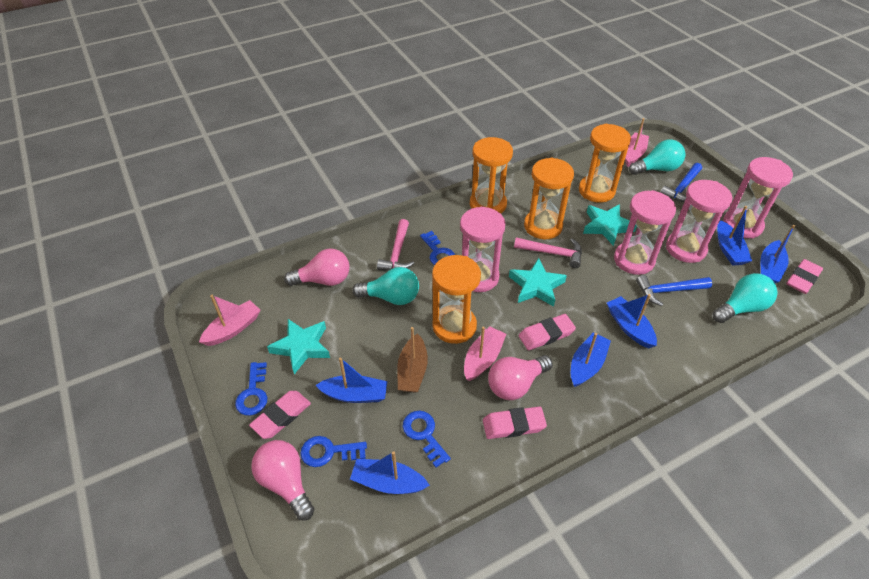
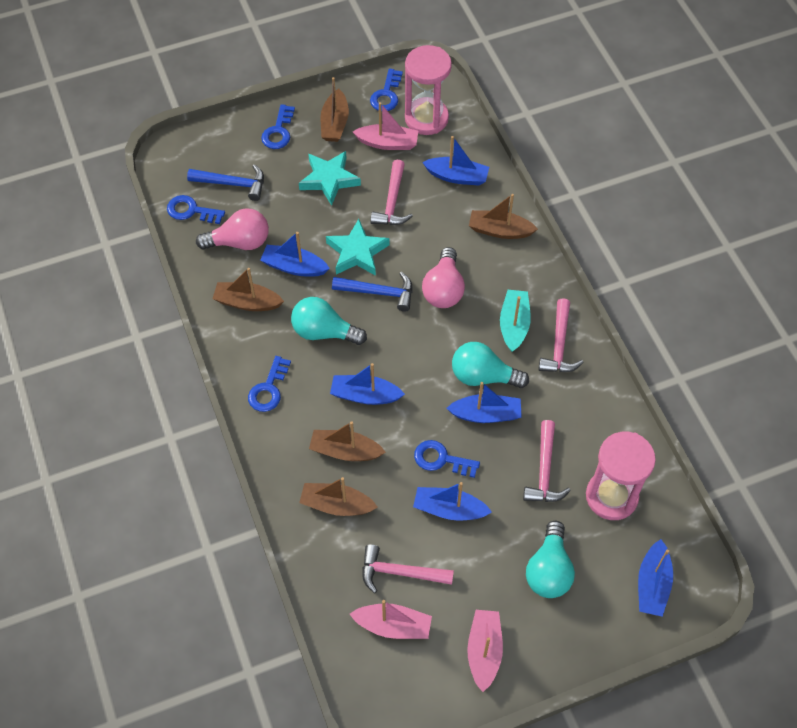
blue key: 4 -> 5
brown boat: 1 -> 5
orange hourglass: 4 -> 0
pink eraser: 4 -> 0
pink hammer: 2 -> 4
pink hourglass: 4 -> 2
pink light bulb: 3 -> 2
turquoise boat: 0 -> 1
turquoise star: 3 -> 2

